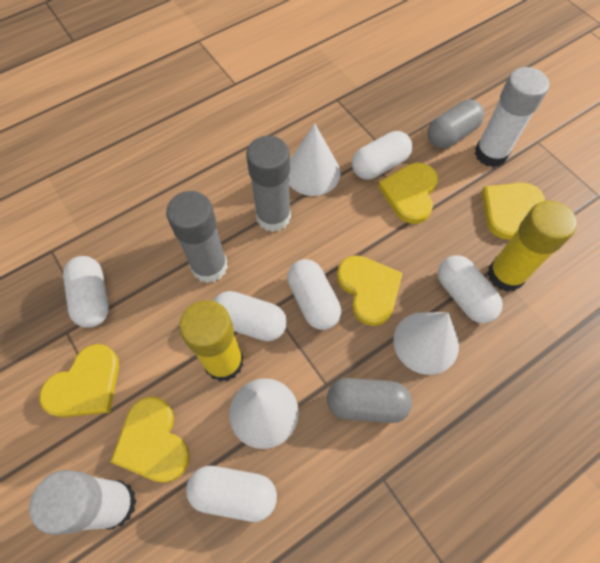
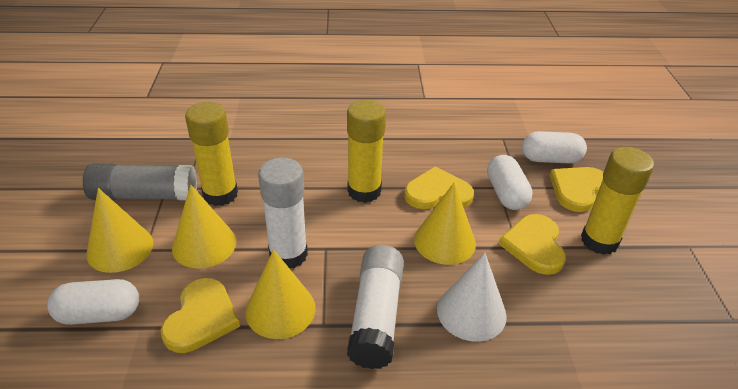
grey capsule: 2 -> 0
grey glue stick: 2 -> 1
white capsule: 6 -> 3
white cone: 3 -> 1
yellow cone: 0 -> 4
yellow glue stick: 2 -> 3
yellow heart: 5 -> 4

